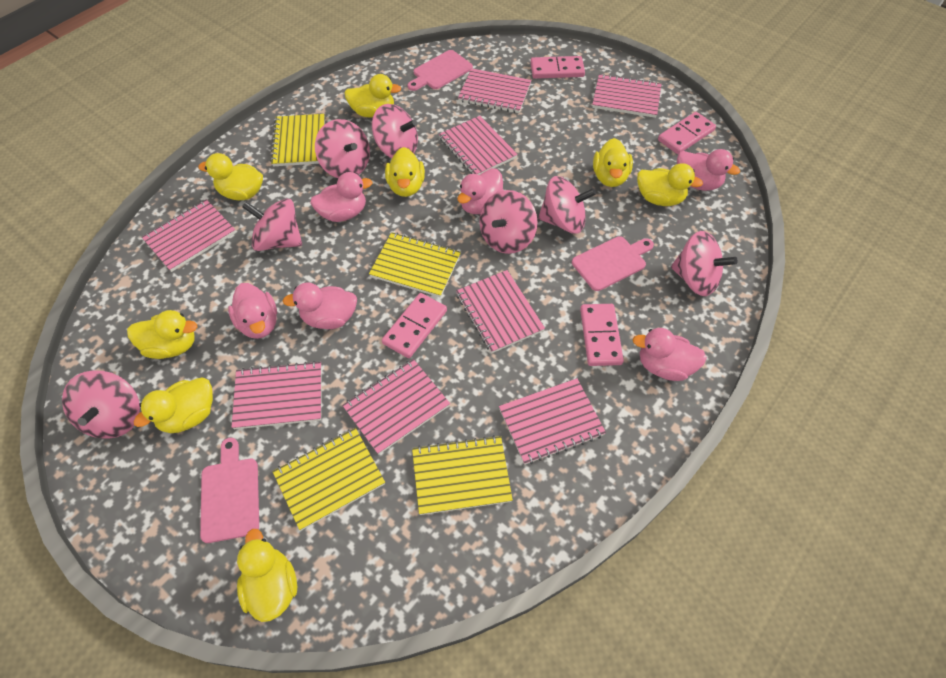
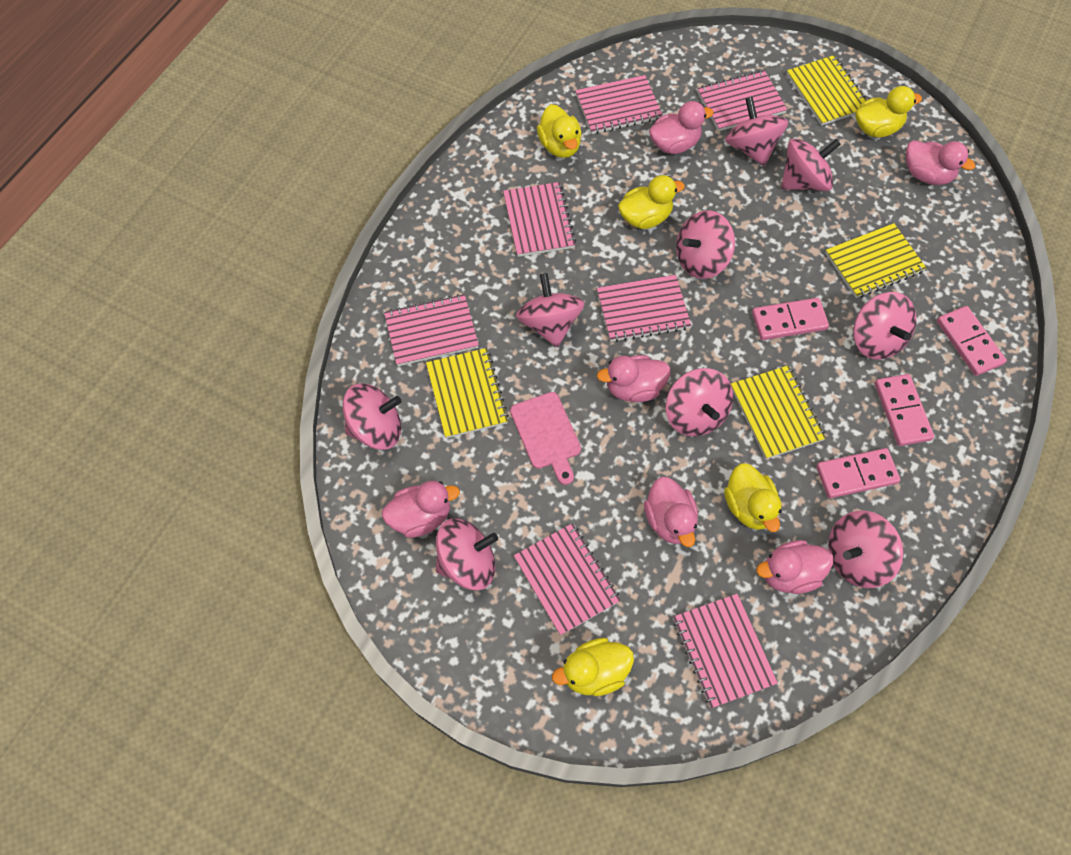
pink cutting board: 3 -> 1
pink notebook: 8 -> 7
pink spinning top: 7 -> 9
yellow duck: 8 -> 5

